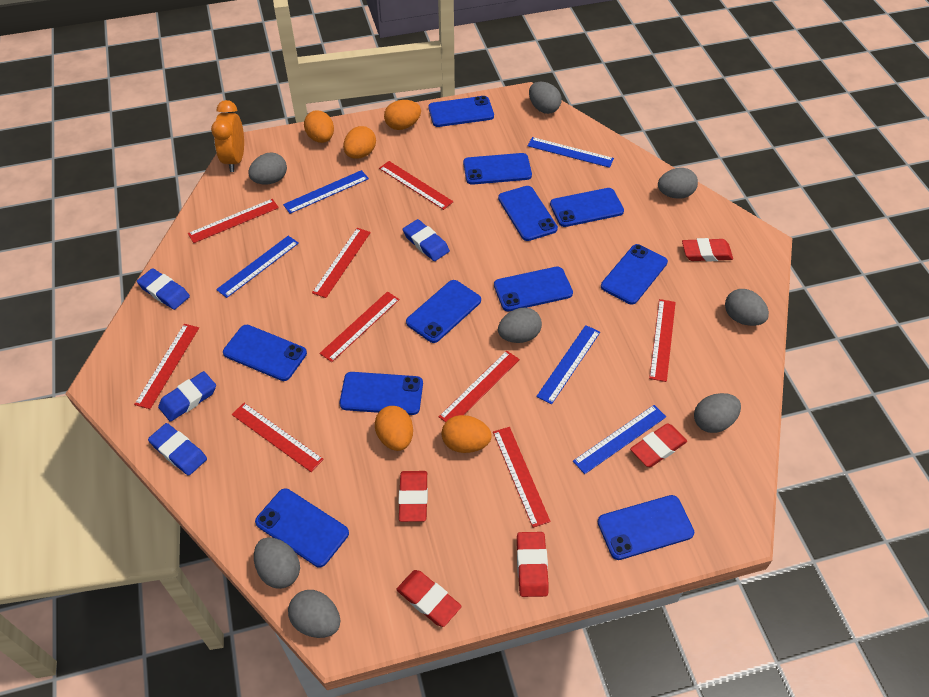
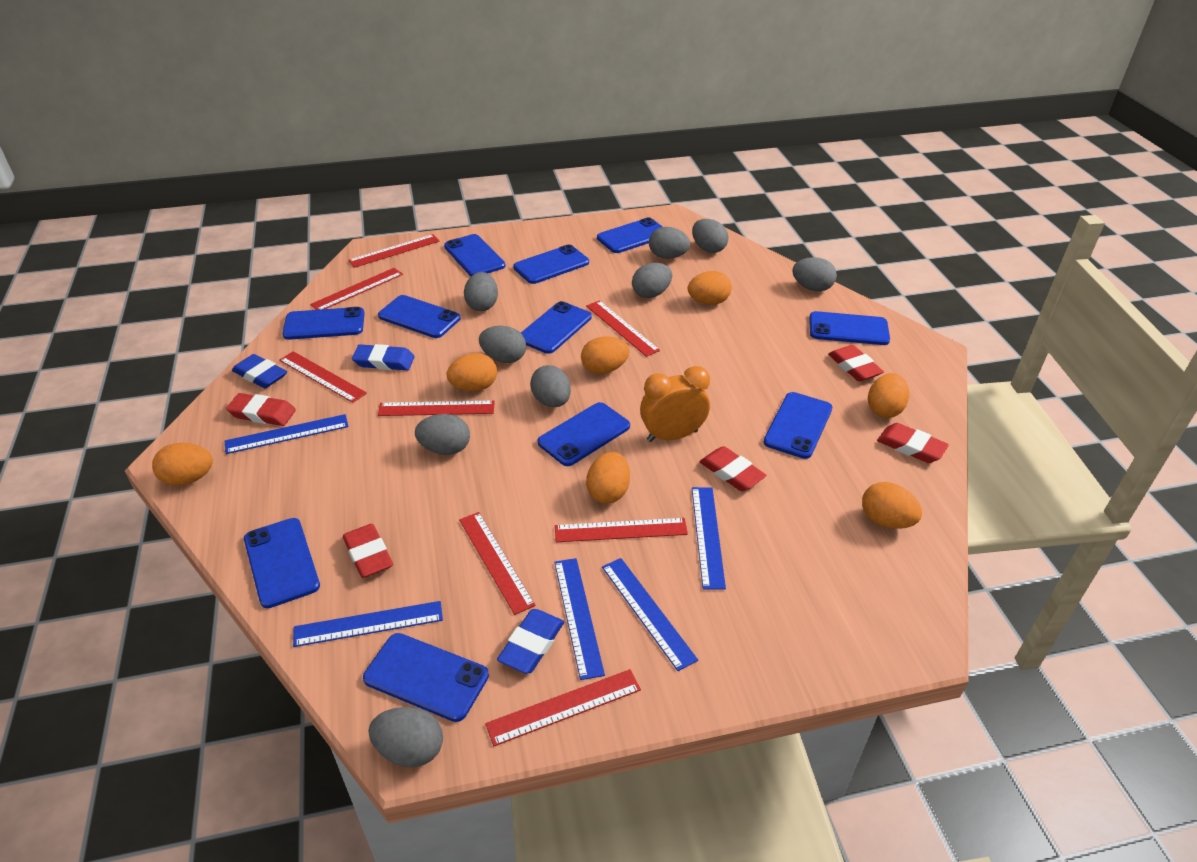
blue eraser: 4 -> 3
grey egg: 8 -> 9
orange egg: 5 -> 7
red ruler: 9 -> 8

